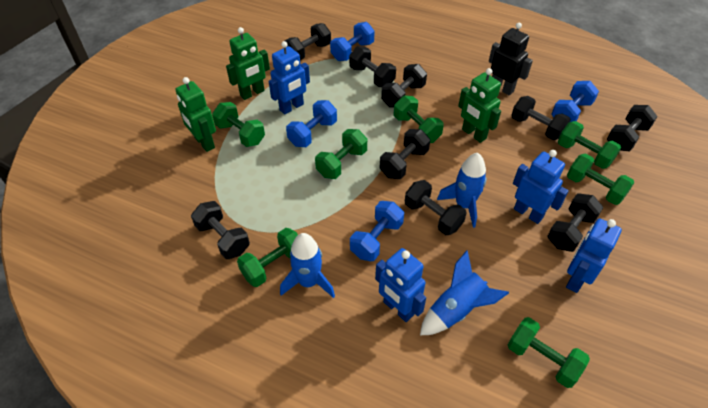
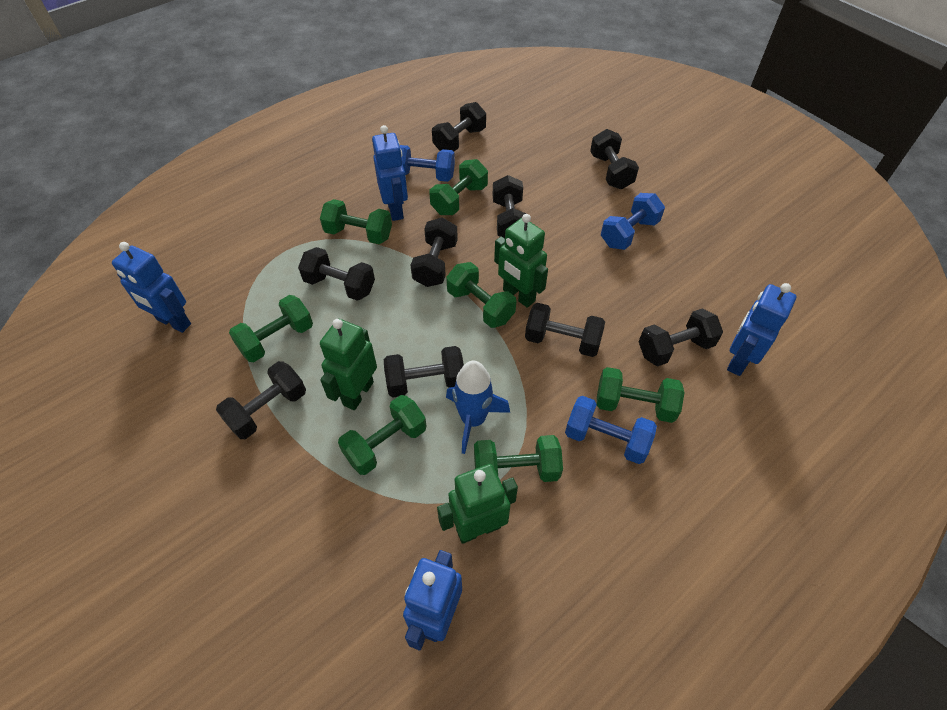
black robot: 1 -> 0
blue dumbbell: 4 -> 3
blue rocket: 3 -> 1

